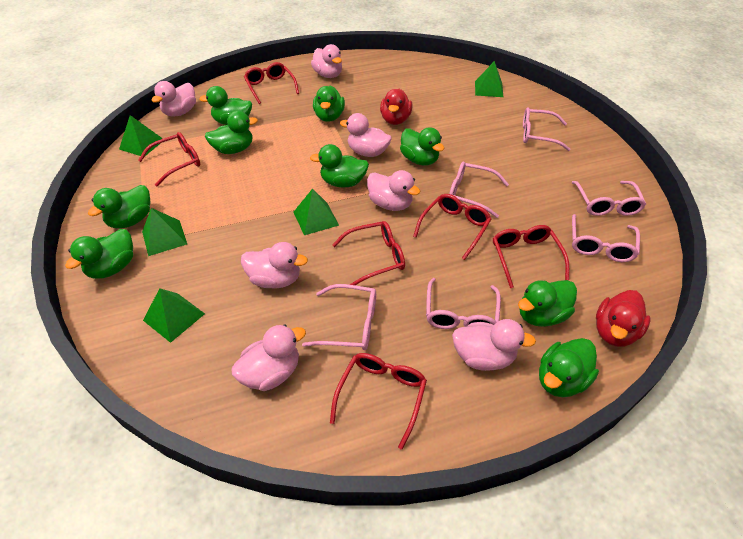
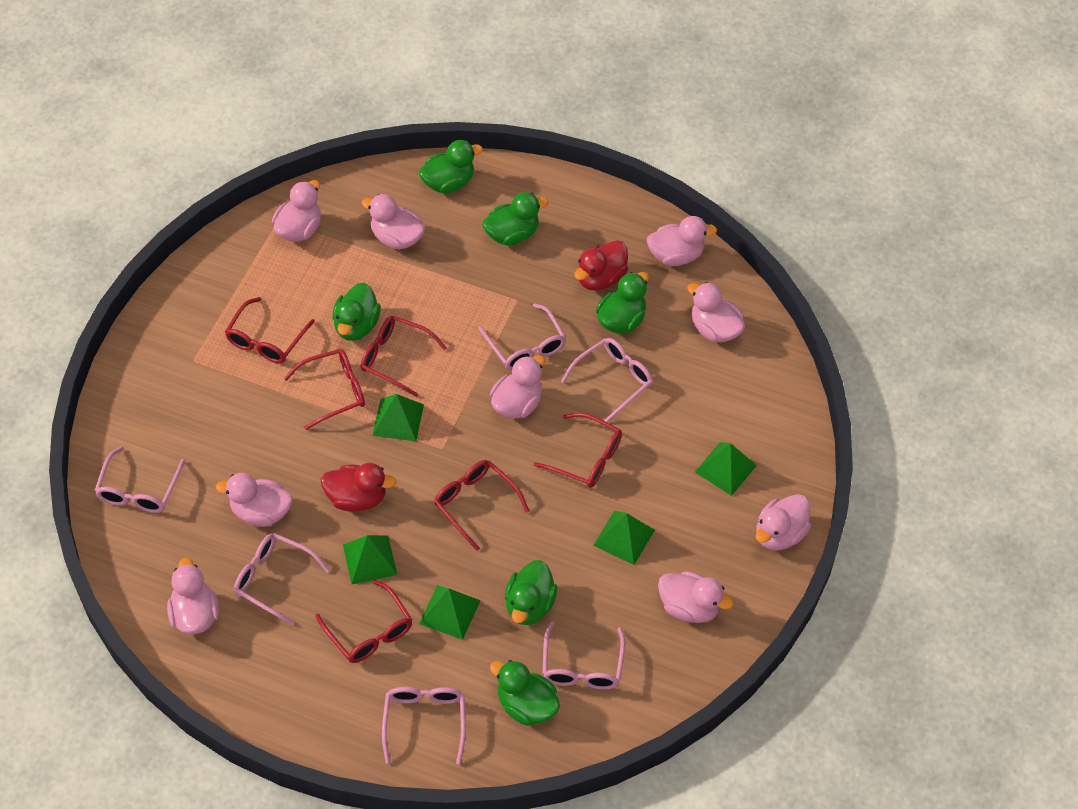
green duck: 9 -> 6
pink duck: 7 -> 9

